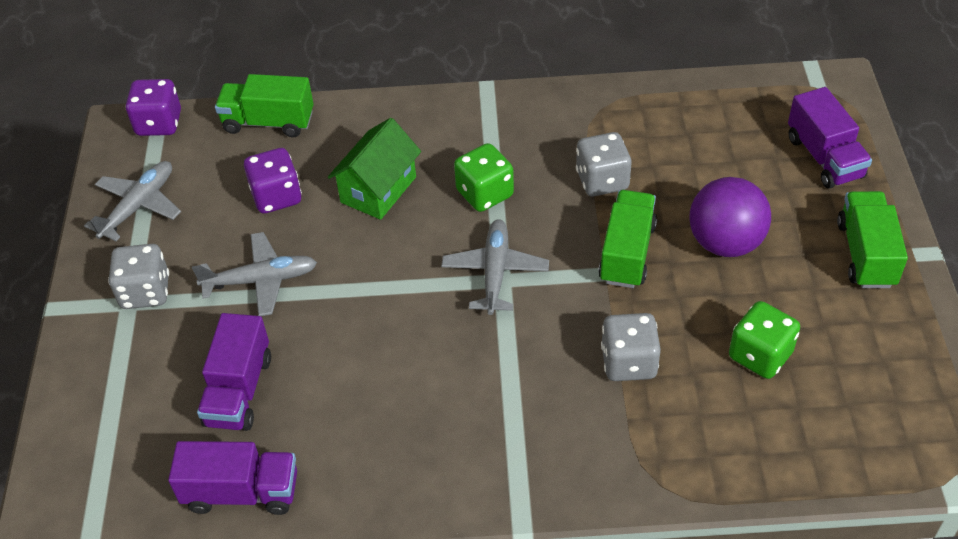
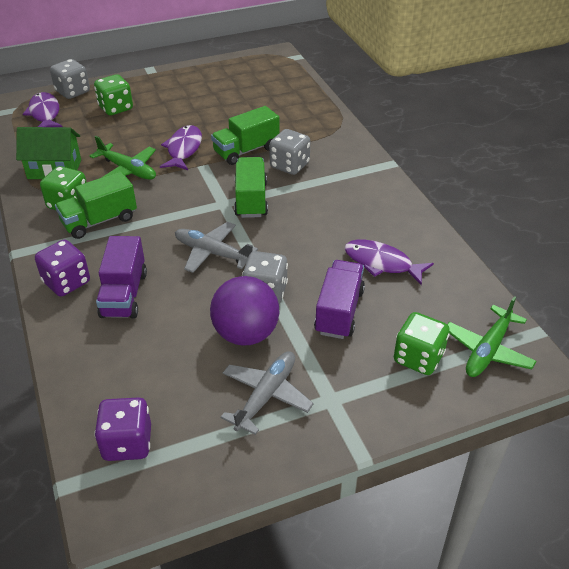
green dice: 2 -> 3
green plane: 0 -> 2
grey plane: 3 -> 2
purple fish: 0 -> 3
purple truck: 3 -> 2

